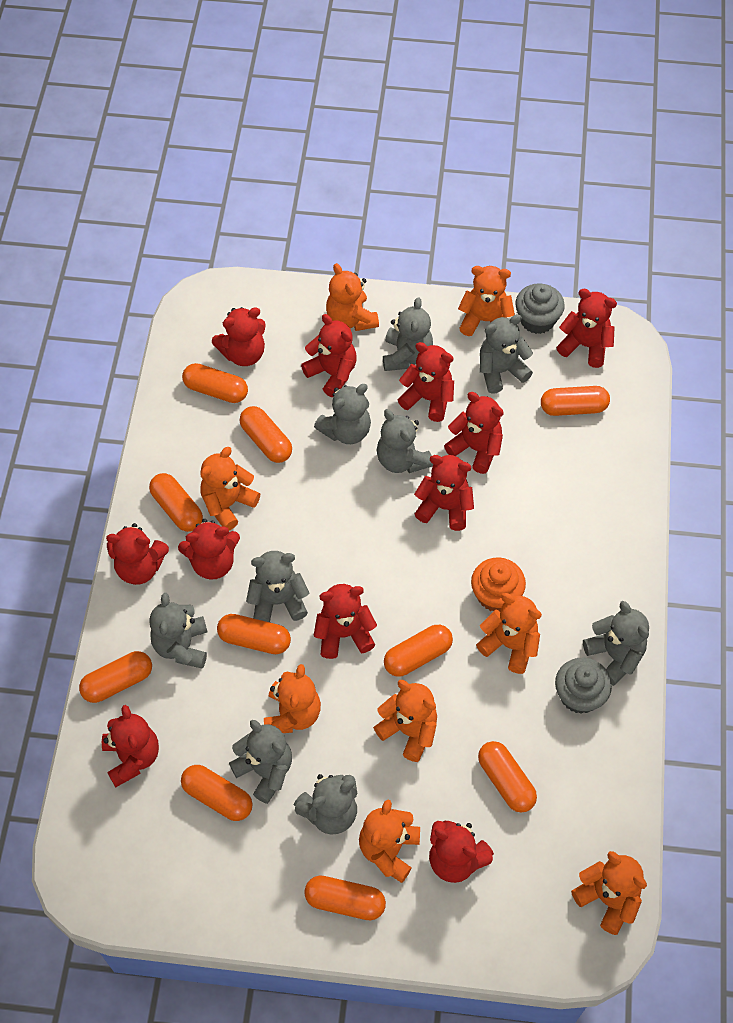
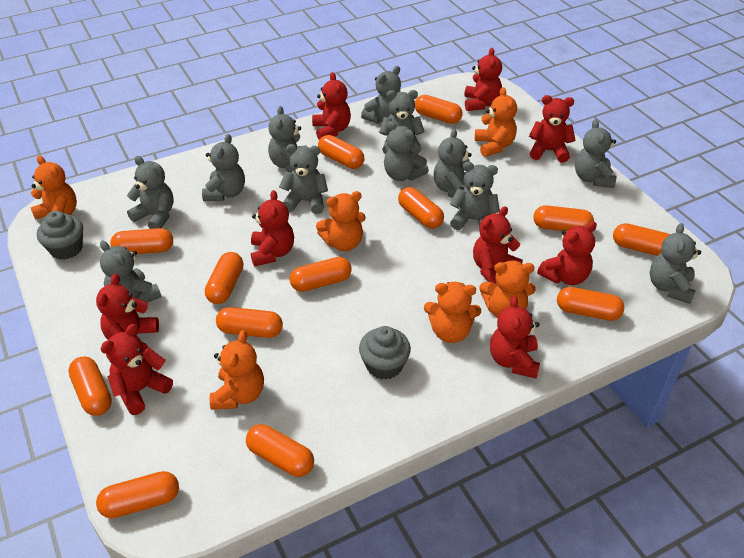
grey teddy bear: 9 -> 12
orange capsule: 10 -> 13
orange cupcake: 1 -> 0
orange teddy bear: 8 -> 6
red teddy bear: 11 -> 9

